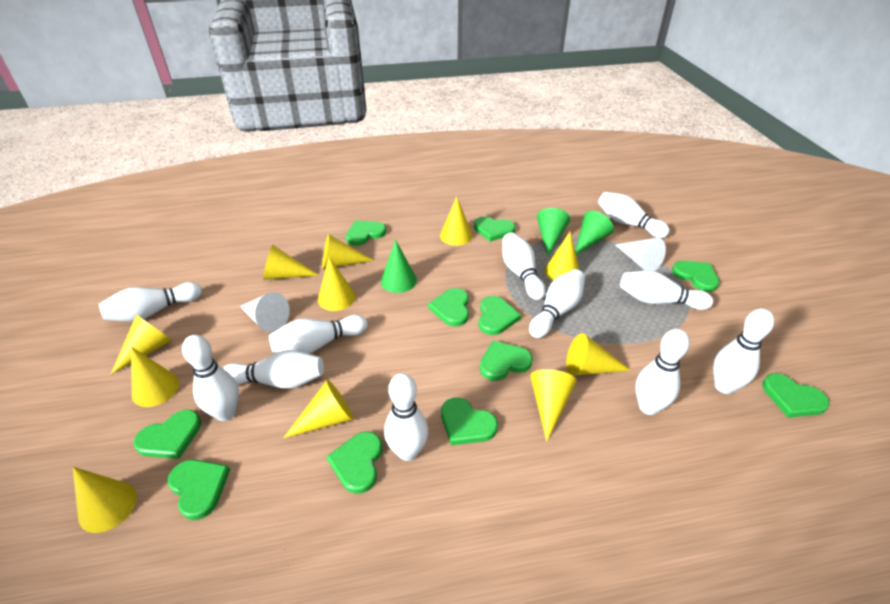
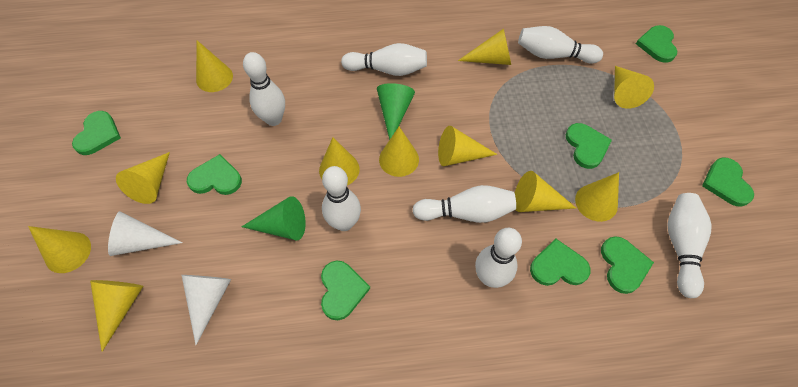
green cone: 3 -> 2
green heart: 11 -> 8
white bowling pin: 11 -> 7

